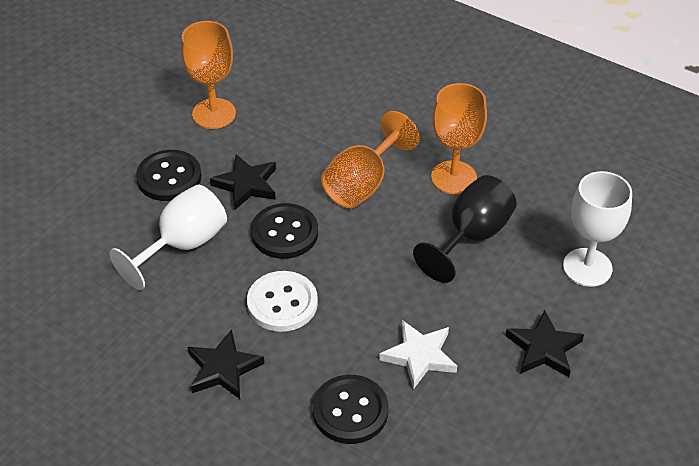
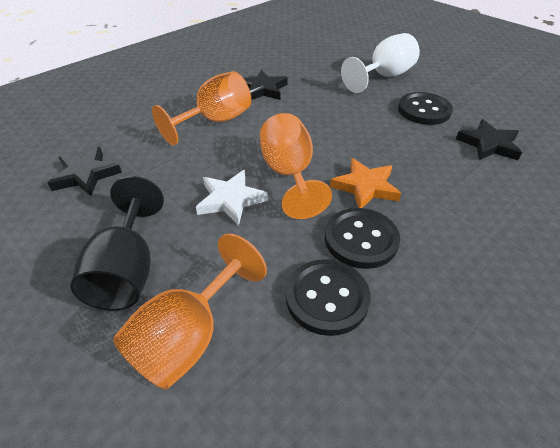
orange star: 0 -> 1
white button: 1 -> 0
white goblet: 2 -> 1

